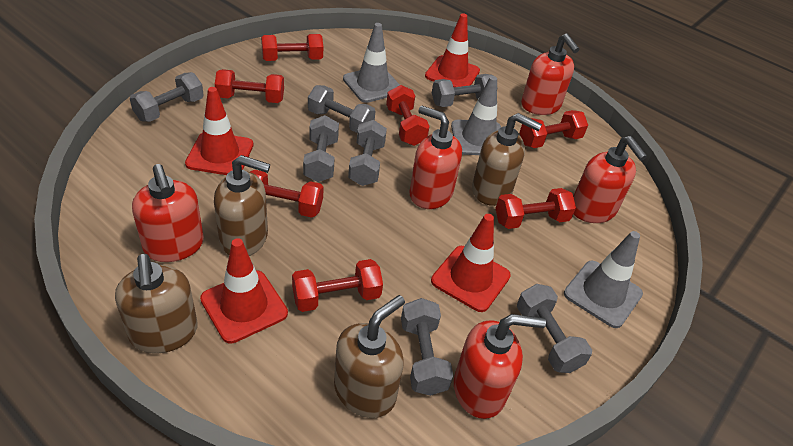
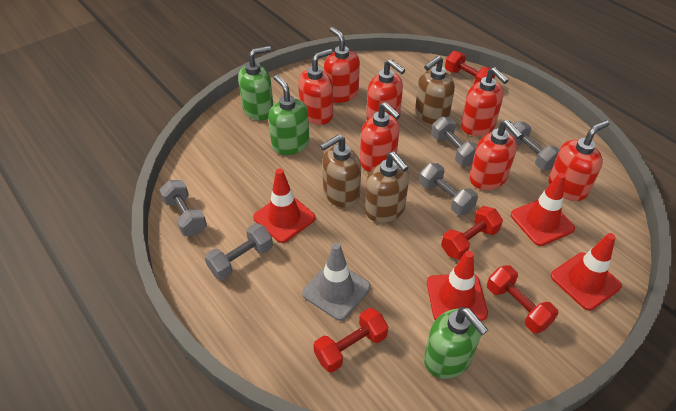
brown soap dispenser: 4 -> 3
green soap dispenser: 0 -> 3
grey dumbbell: 7 -> 5
grey traffic cone: 3 -> 1
red dumbbell: 7 -> 4
red soap dispenser: 5 -> 7

